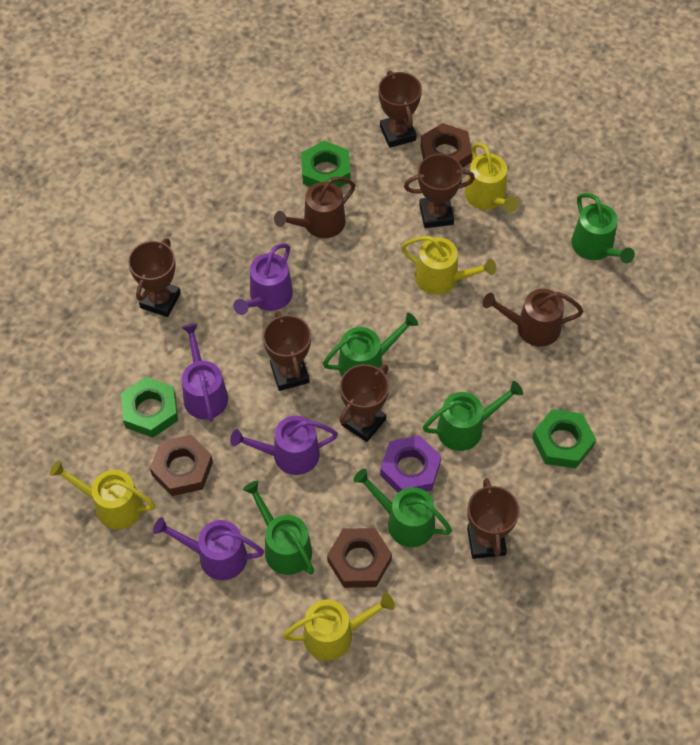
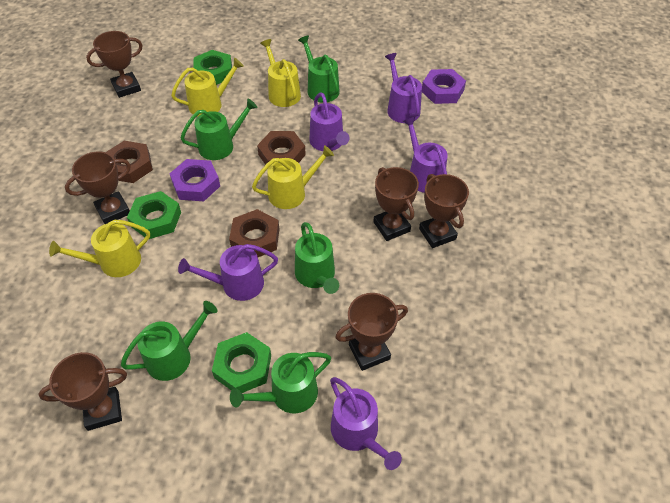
brown watering can: 2 -> 0
purple nut: 1 -> 2
purple watering can: 4 -> 5

